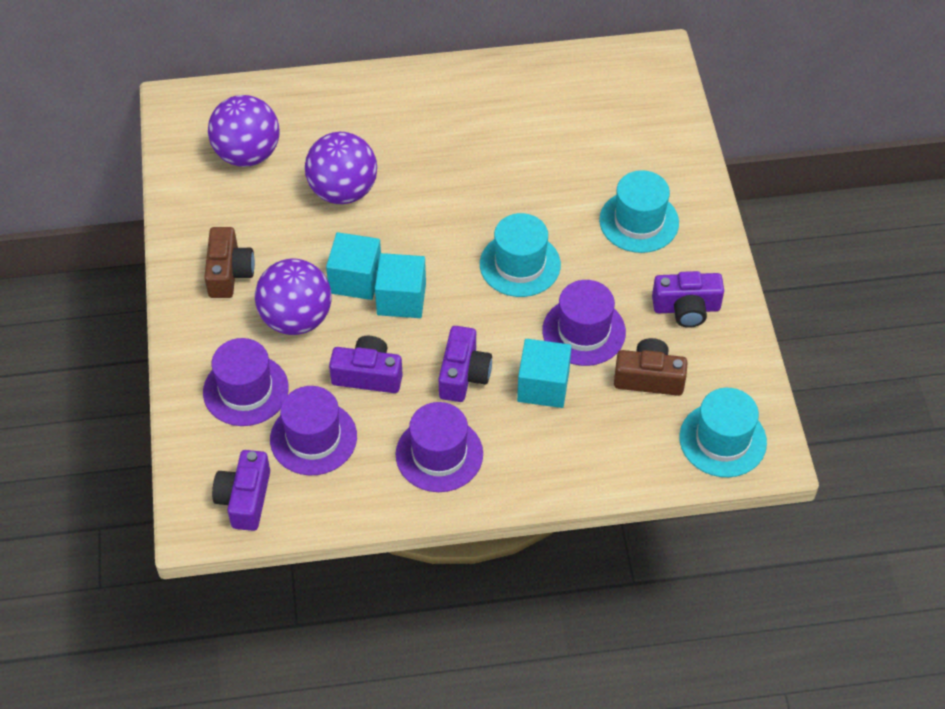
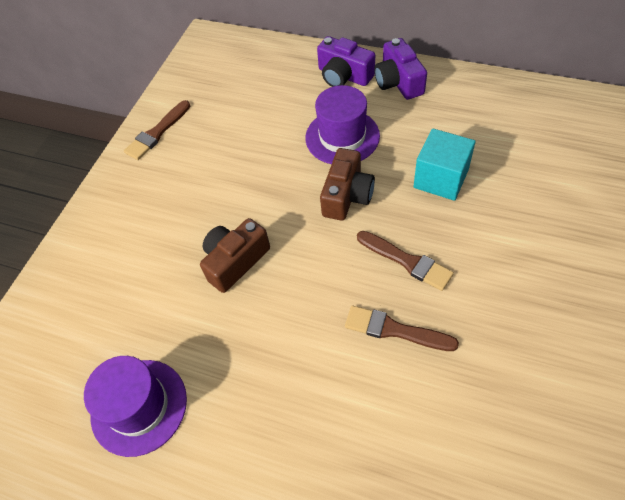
brown brush: 0 -> 3
purple ball: 3 -> 0
purple camera: 4 -> 2
purple hat: 4 -> 2
turquoise cube: 3 -> 1
turquoise hat: 3 -> 0

